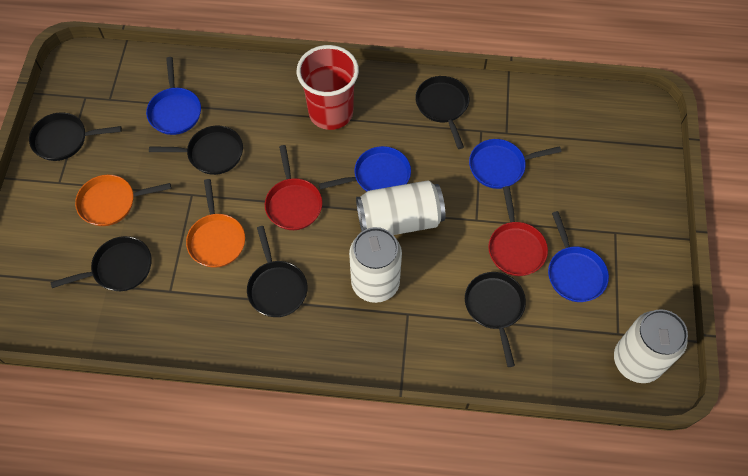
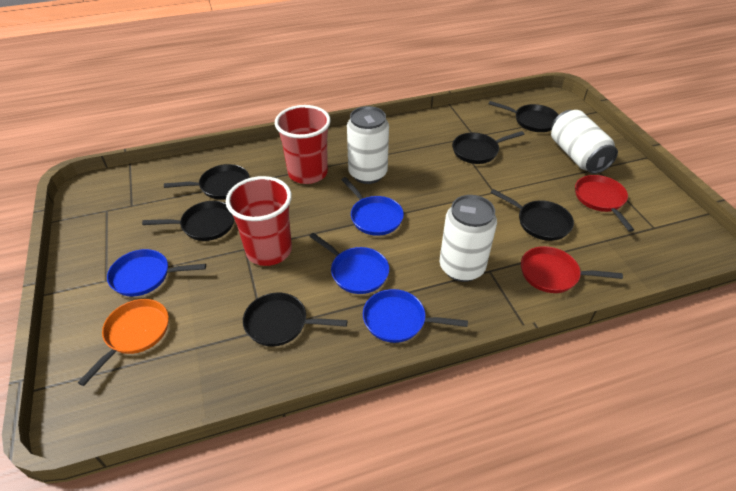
orange pan: 2 -> 1
red cup: 1 -> 2

